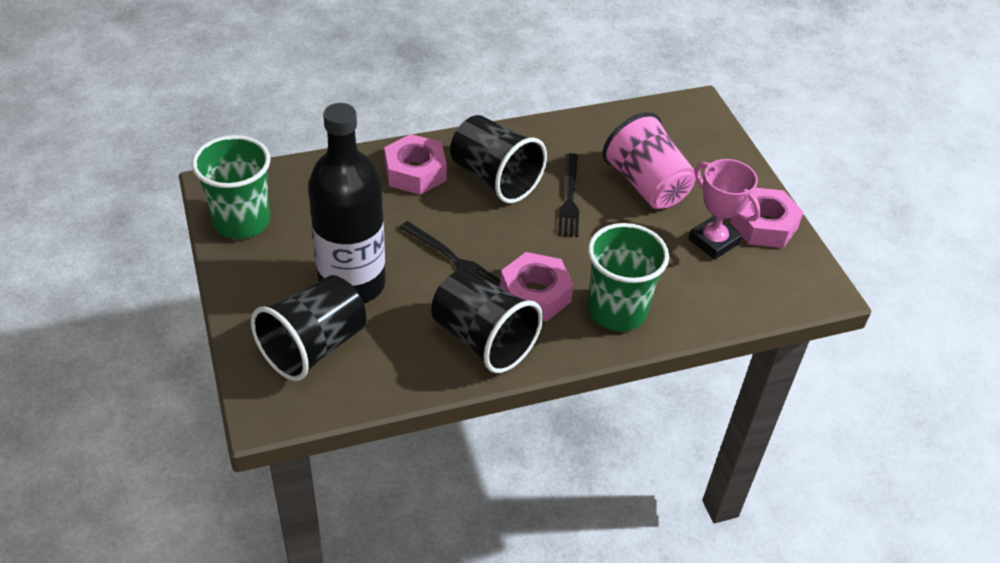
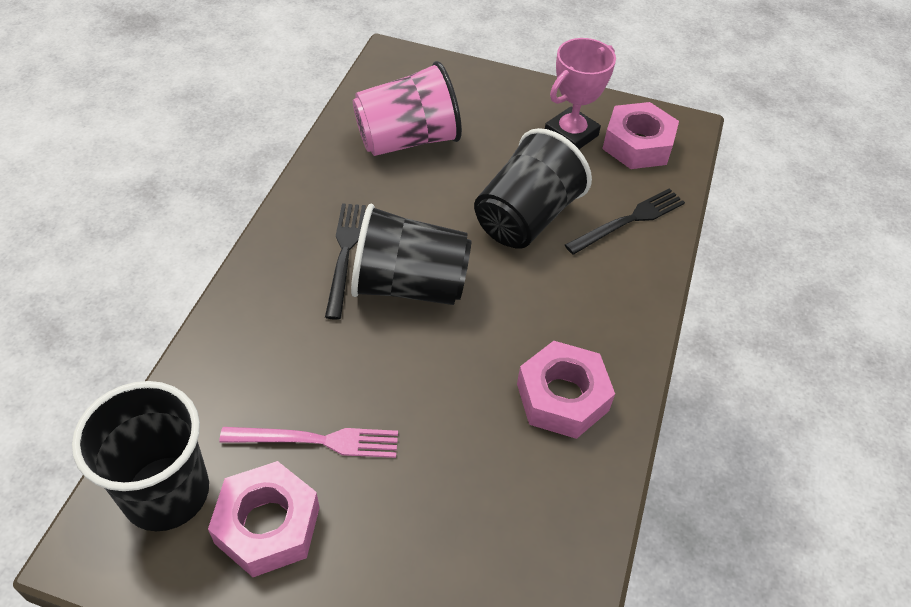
black bottle: 1 -> 0
green cup: 2 -> 0
pink fork: 0 -> 1

